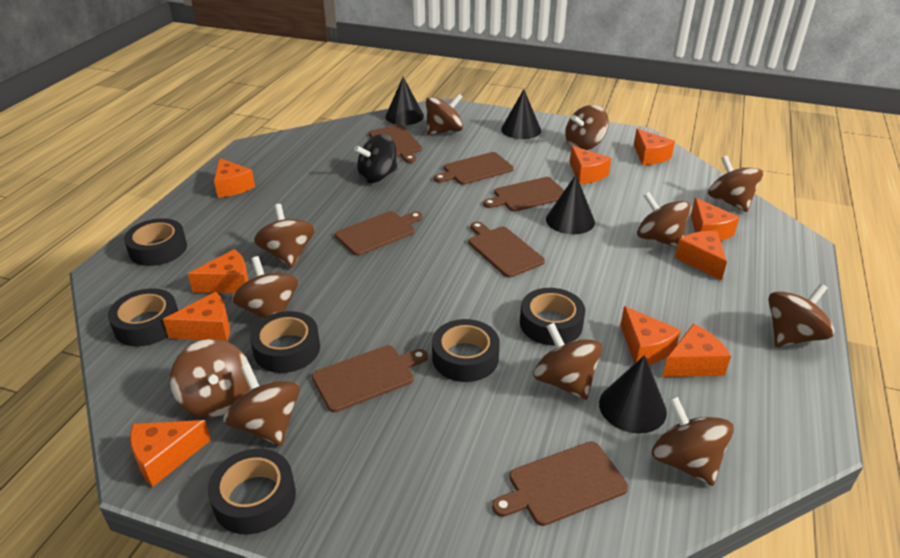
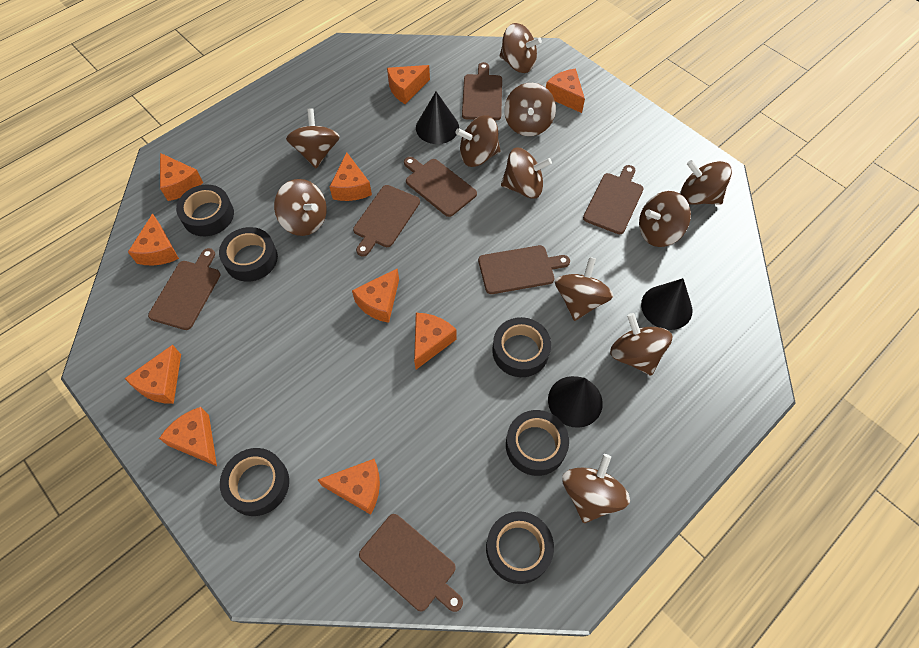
black cone: 4 -> 3
black spinning top: 1 -> 0

